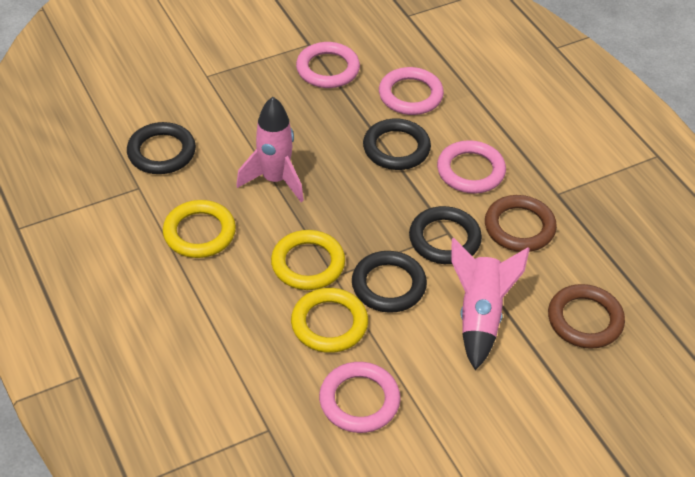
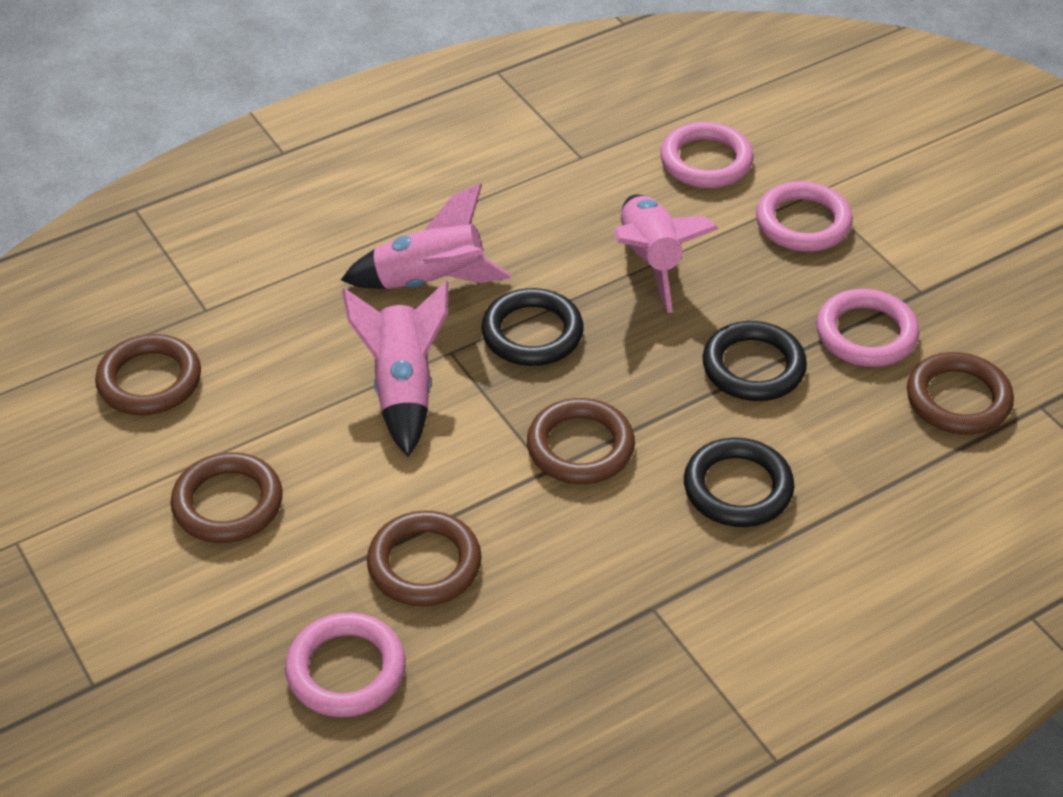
black ring: 4 -> 3
brown ring: 2 -> 5
pink rocket: 2 -> 3
yellow ring: 3 -> 0

